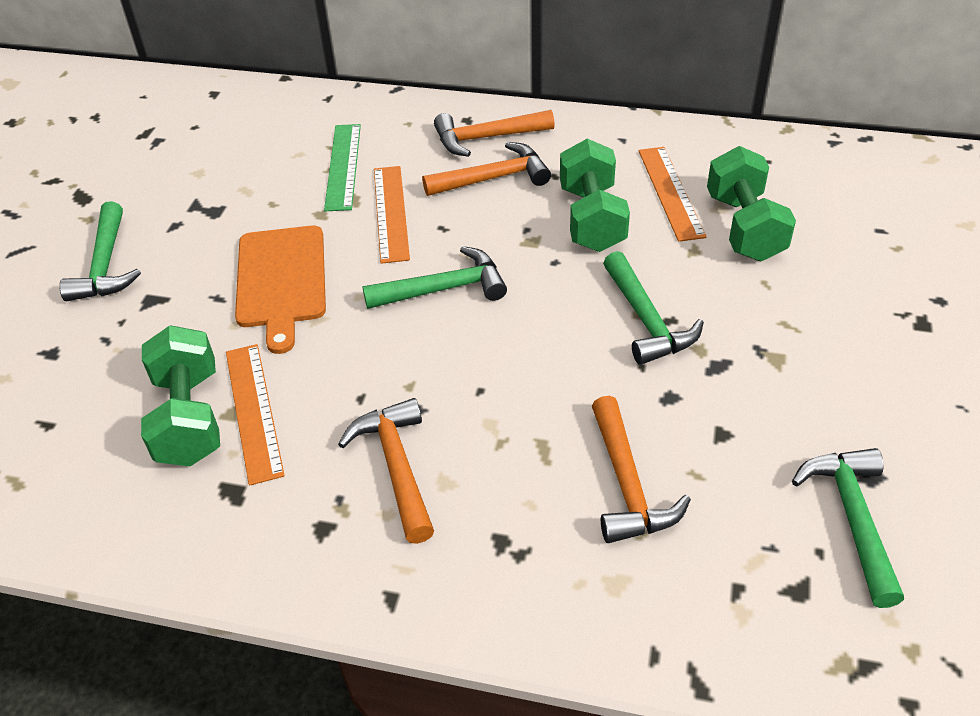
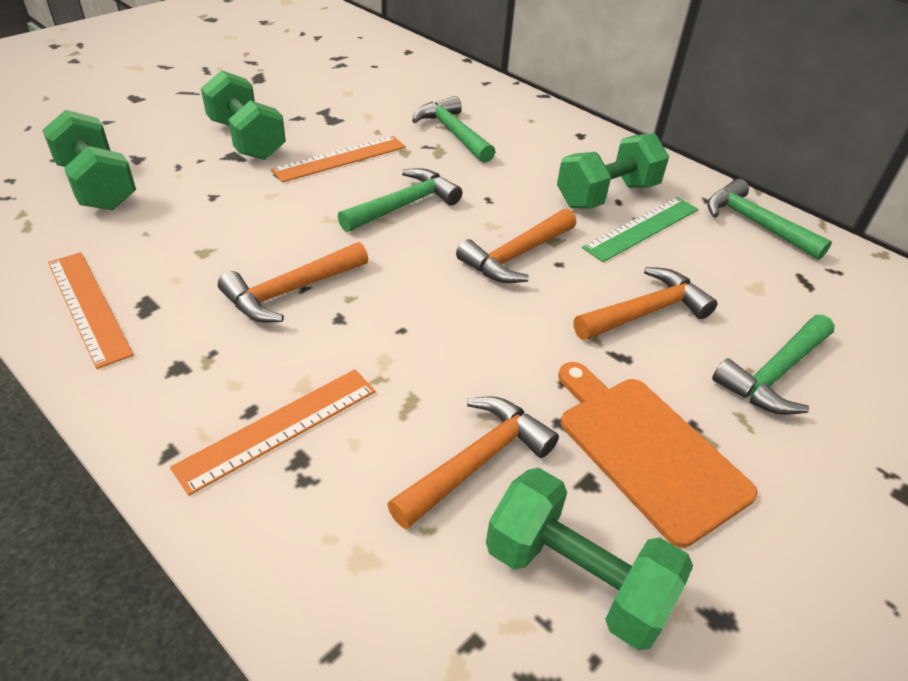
green dumbbell: 3 -> 4

